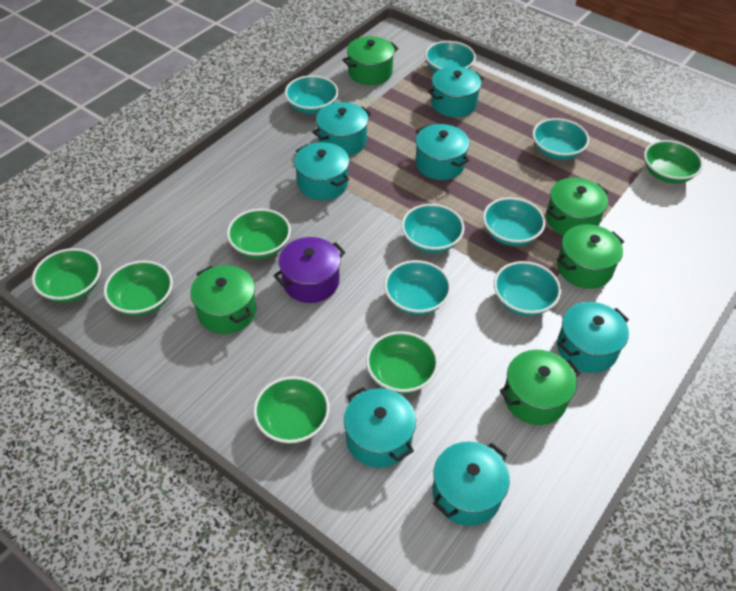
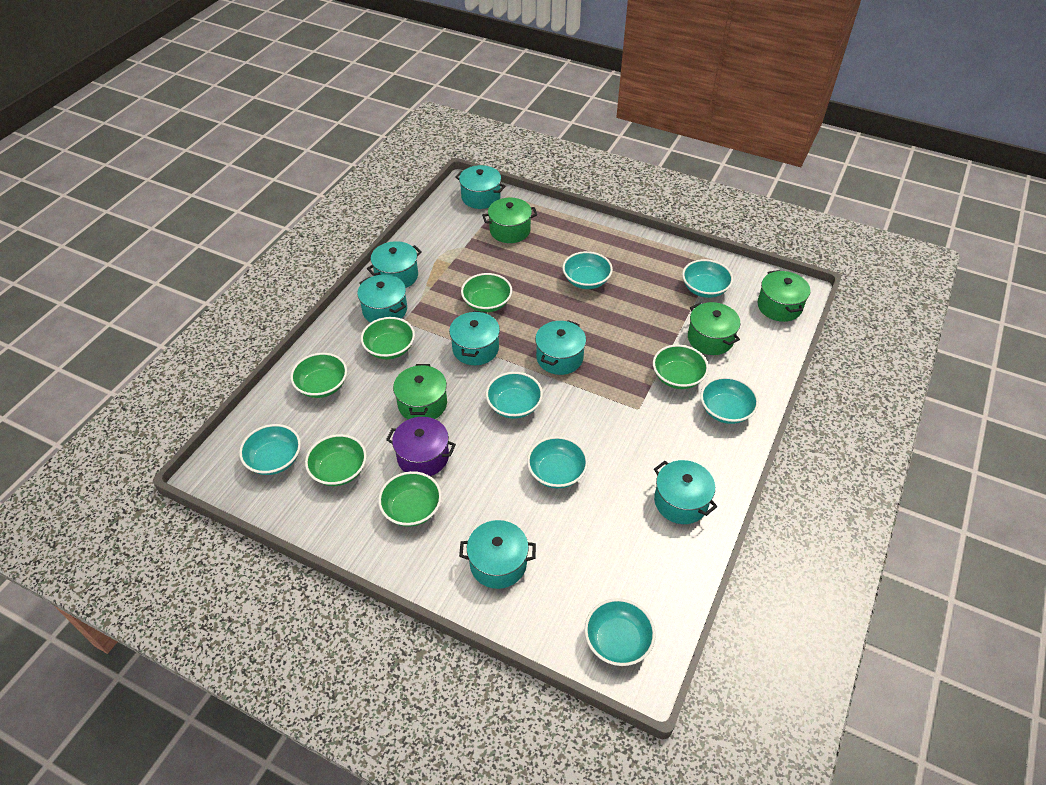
green pot: 5 -> 4

